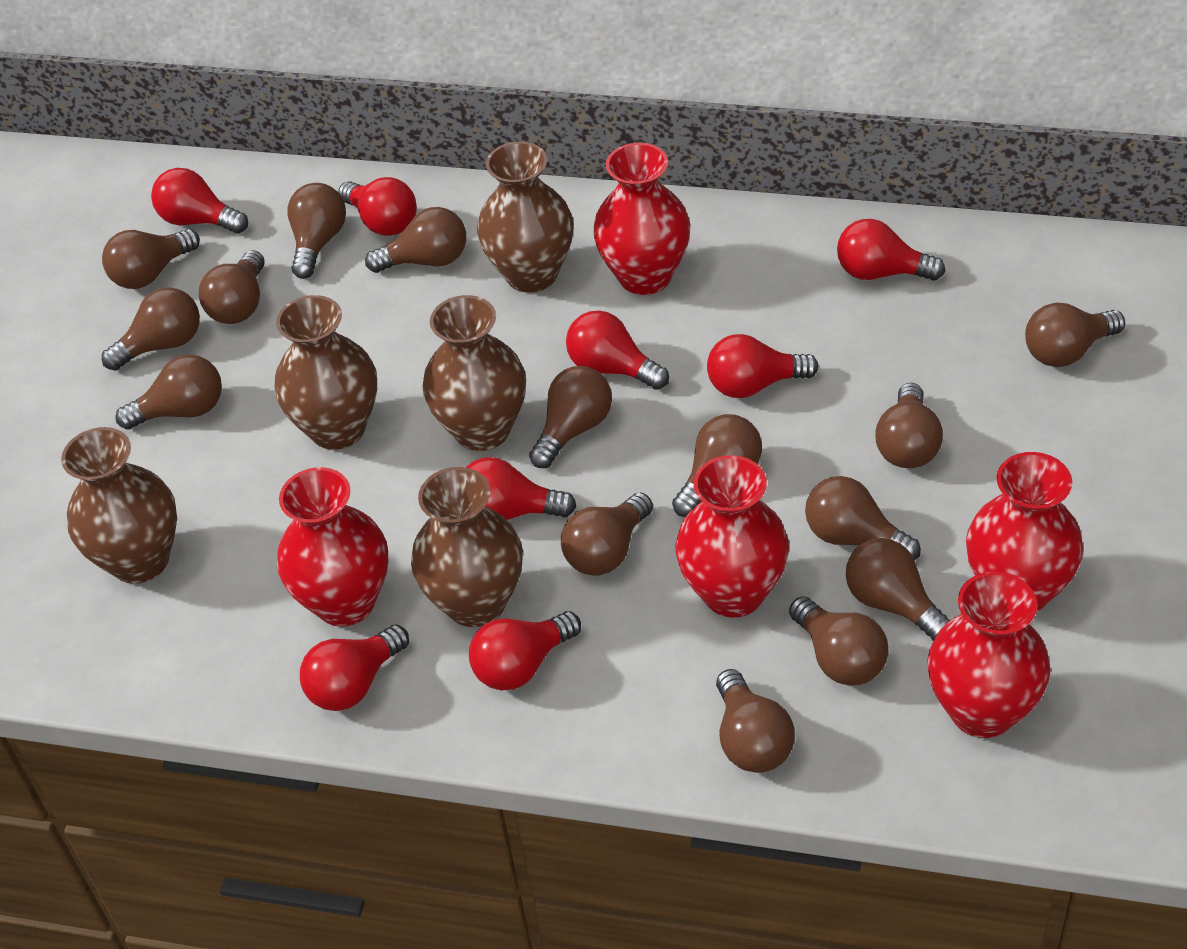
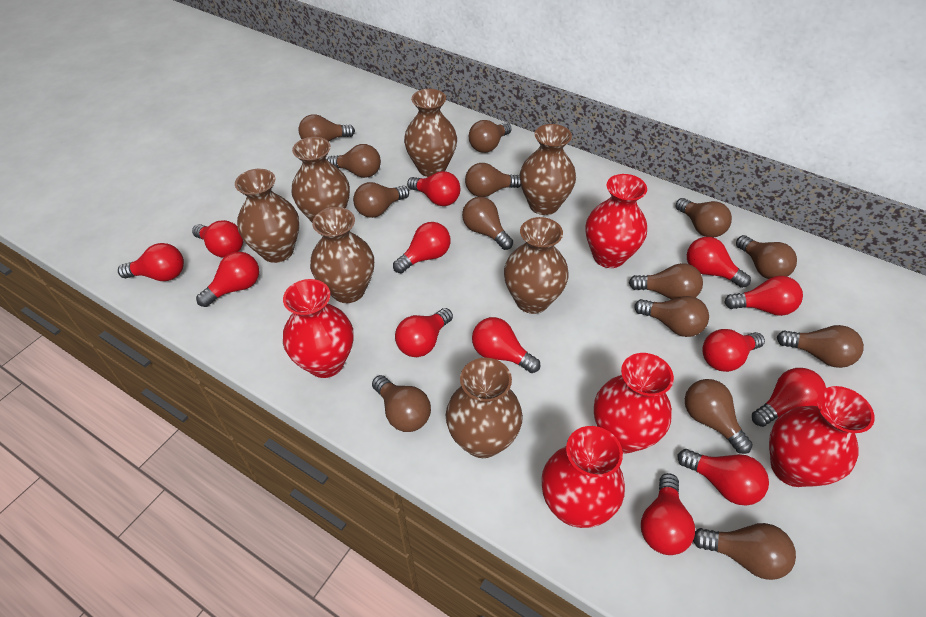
brown light bulb: 15 -> 14
brown vase: 5 -> 7
red light bulb: 8 -> 13

